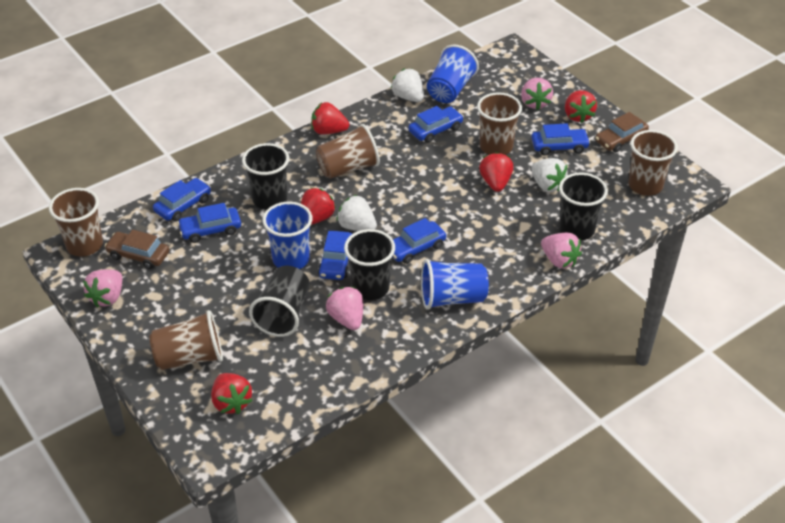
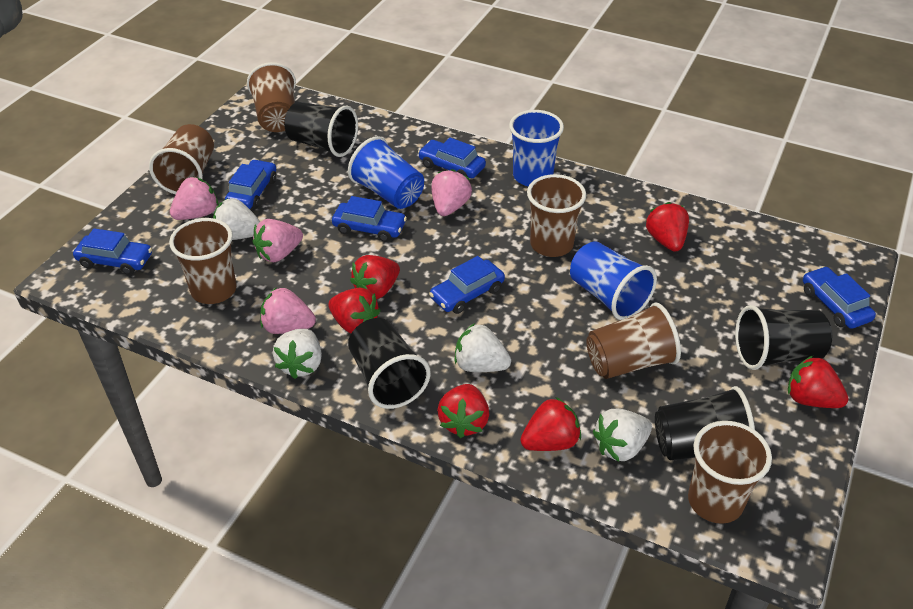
brown car: 2 -> 0
brown cup: 5 -> 6
red strawberry: 5 -> 6
white strawberry: 3 -> 4

